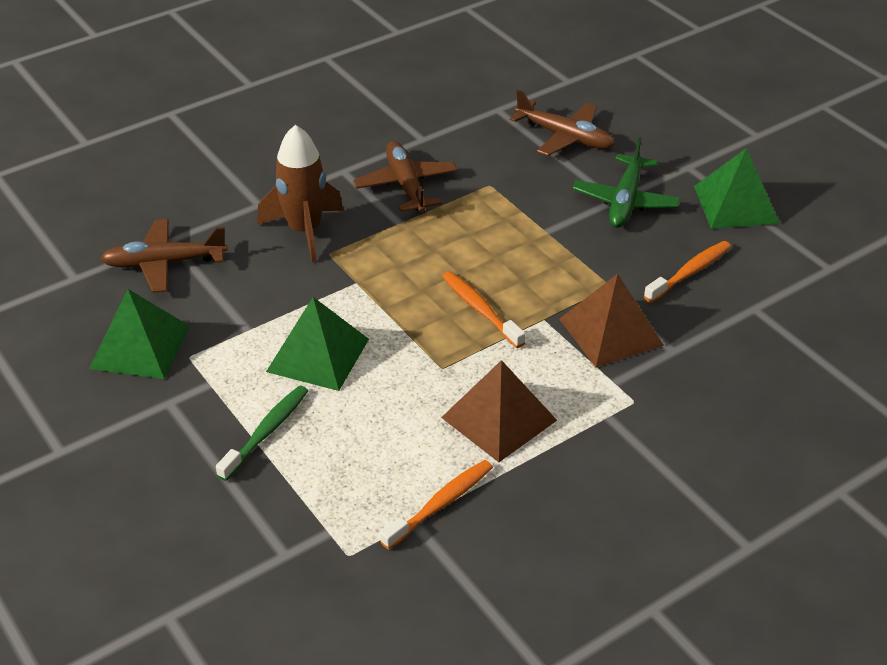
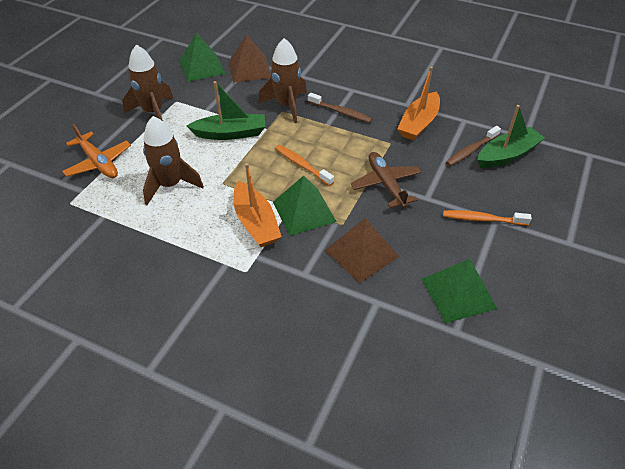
brown plane: 3 -> 1
brown rocket: 1 -> 3
brown toothbrush: 0 -> 2
green boat: 0 -> 2
green plane: 1 -> 0
green toothbrush: 1 -> 0
orange boat: 0 -> 2
orange plane: 0 -> 1
orange toothbrush: 3 -> 2

